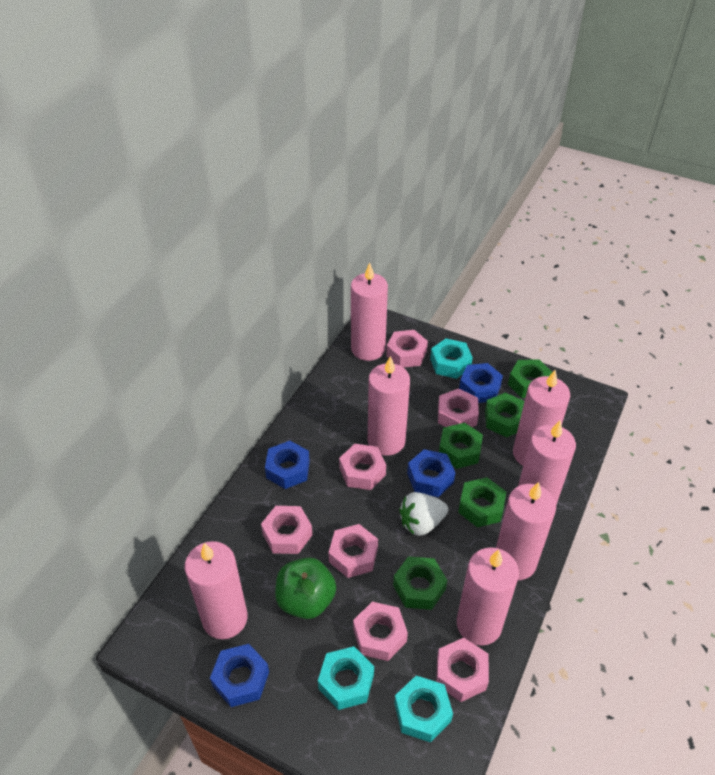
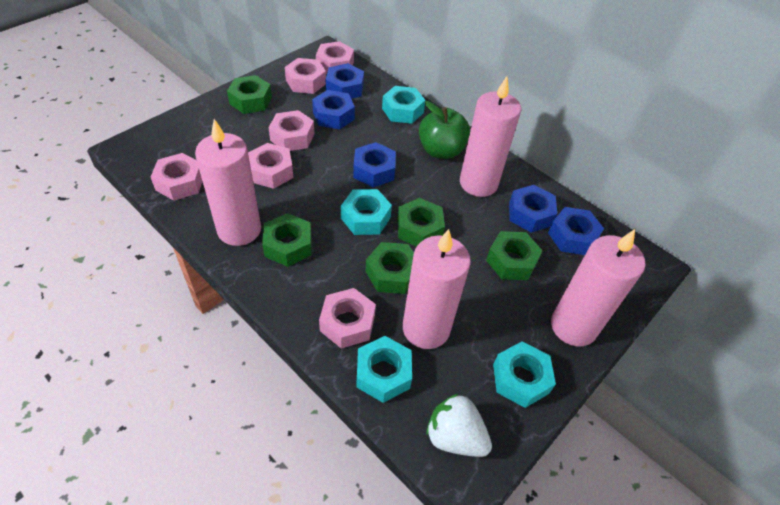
blue nut: 4 -> 5
pink candle: 7 -> 4
pink nut: 7 -> 6
turquoise nut: 3 -> 4

